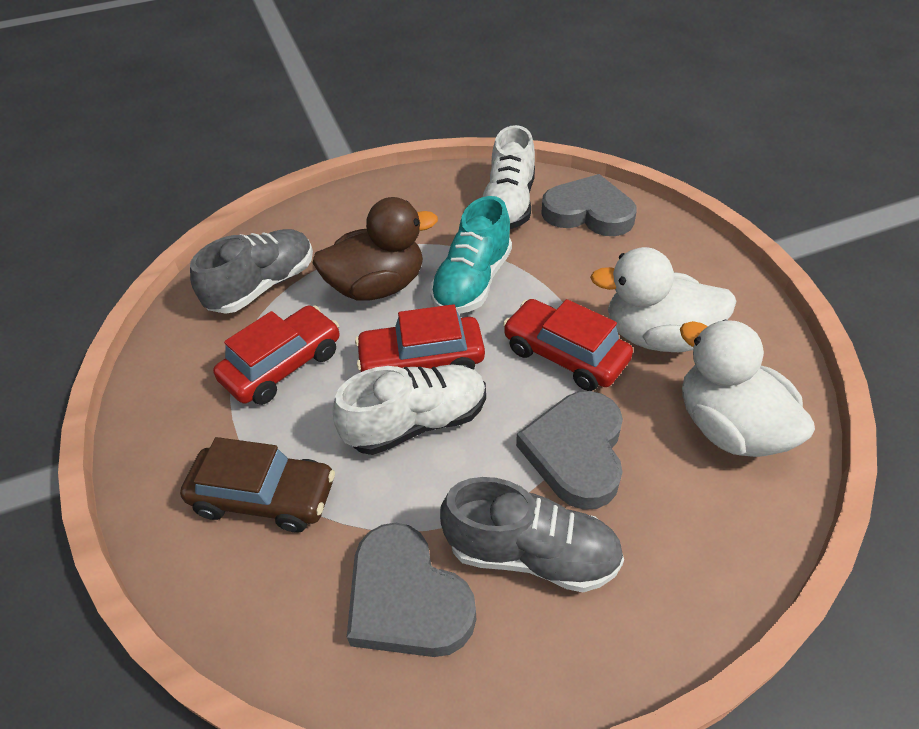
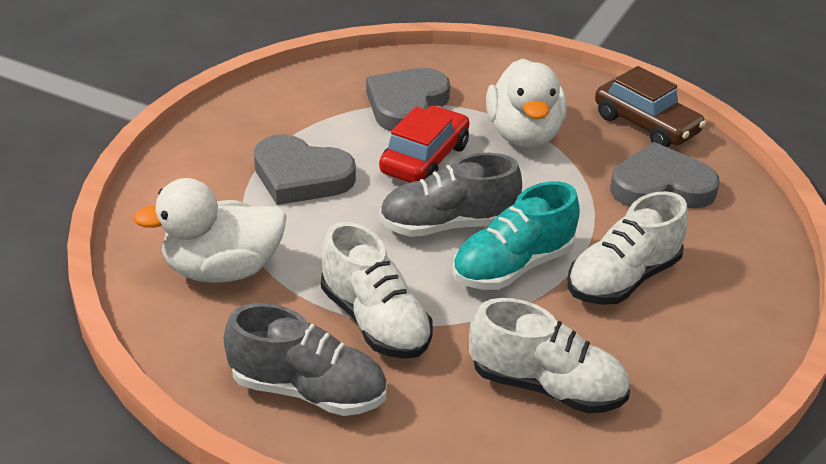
brown duck: 1 -> 0
red car: 3 -> 1
white shoe: 2 -> 3

